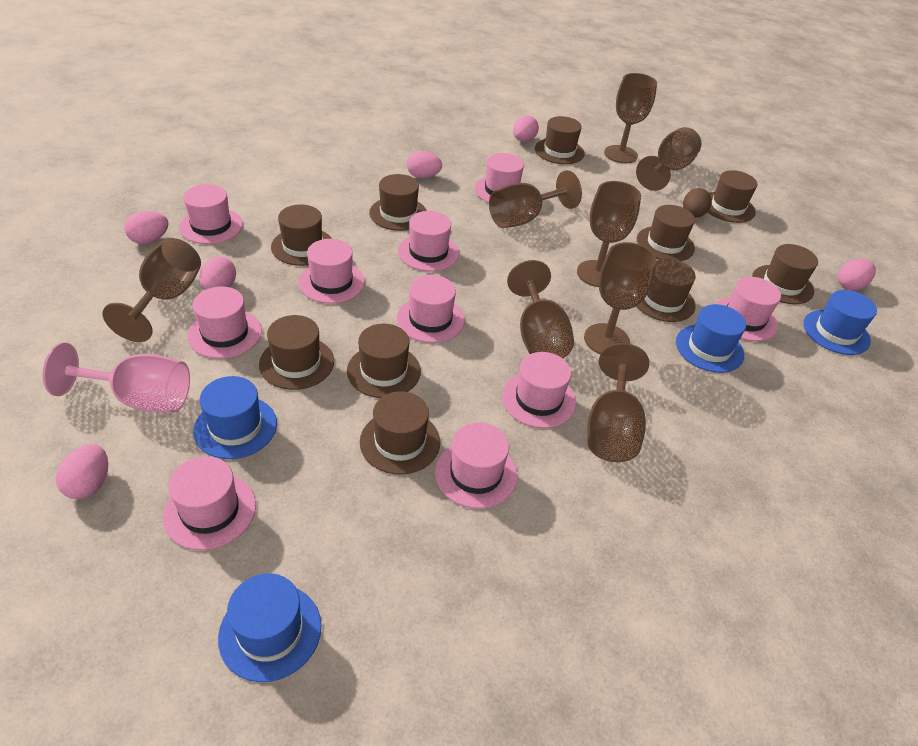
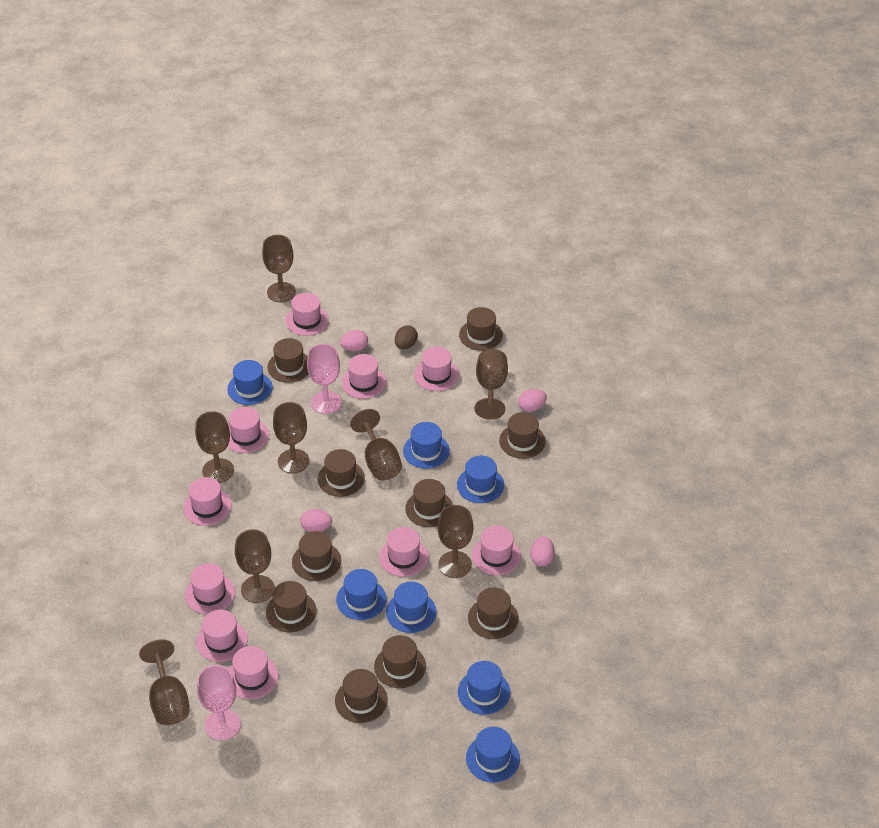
blue hat: 4 -> 7
pink egg: 6 -> 4
pink goblet: 1 -> 2

